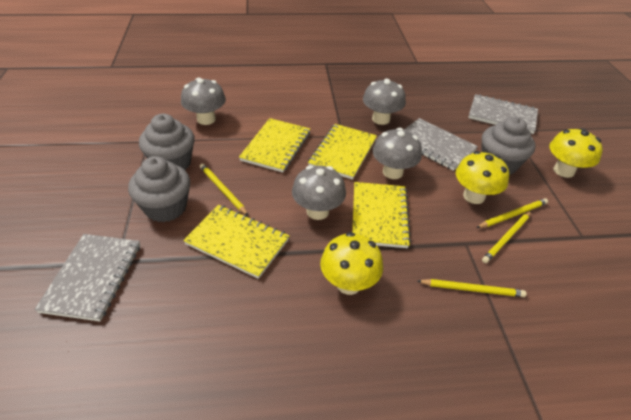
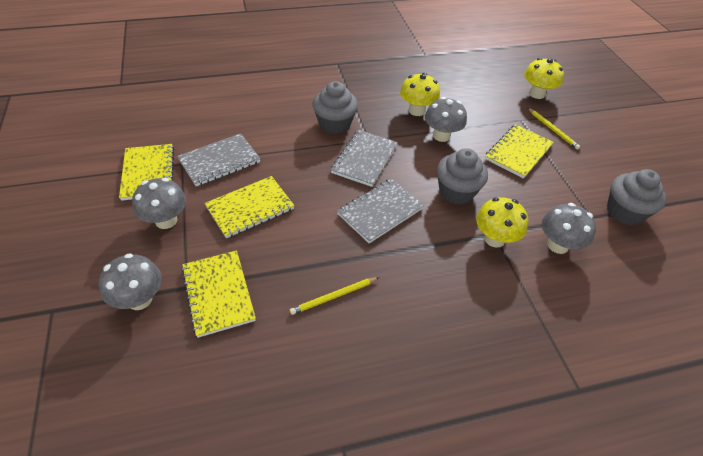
yellow pencil: 4 -> 2

